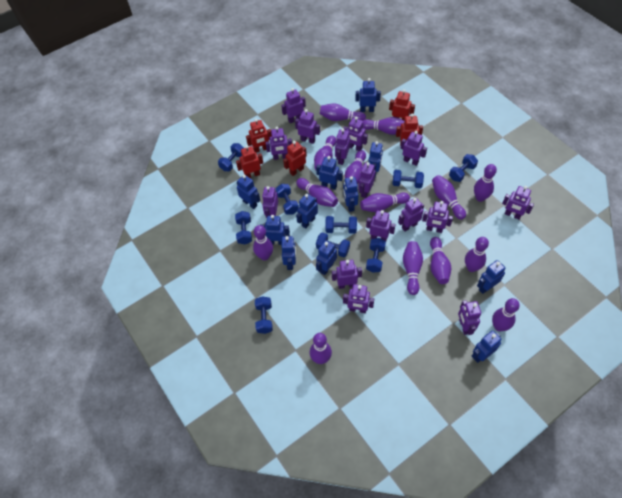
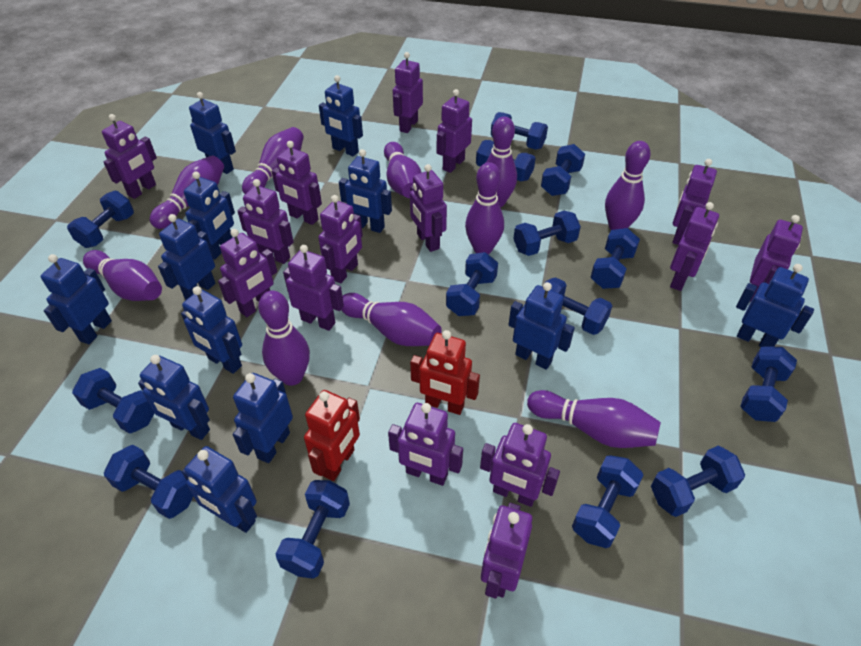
blue dumbbell: 9 -> 14
blue robot: 11 -> 12
purple bowling pin: 14 -> 10
red robot: 5 -> 2

